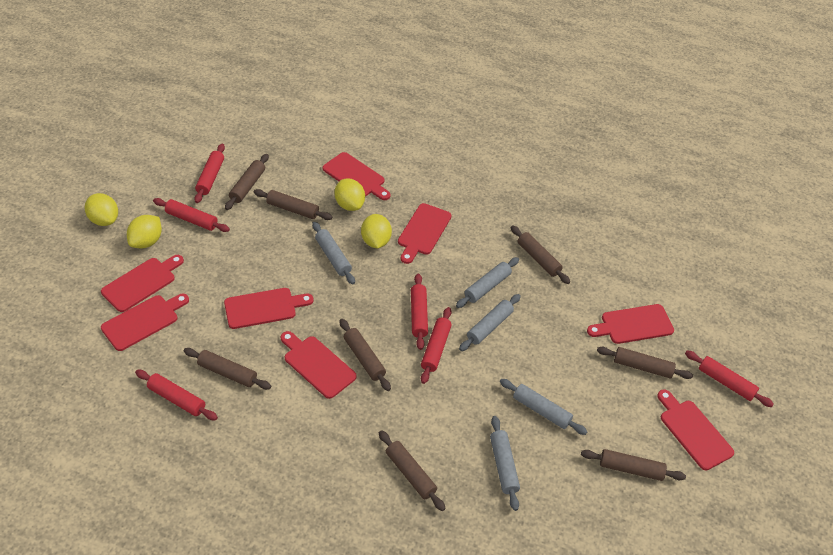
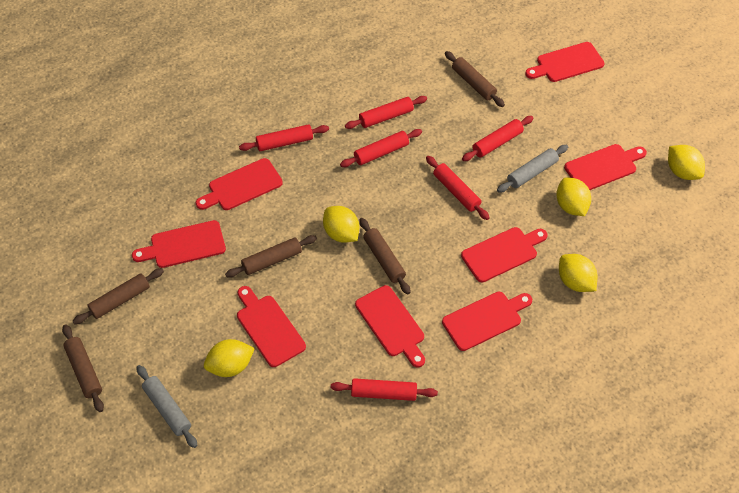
brown rolling pin: 8 -> 5
grey rolling pin: 5 -> 2
yellow lemon: 4 -> 5

